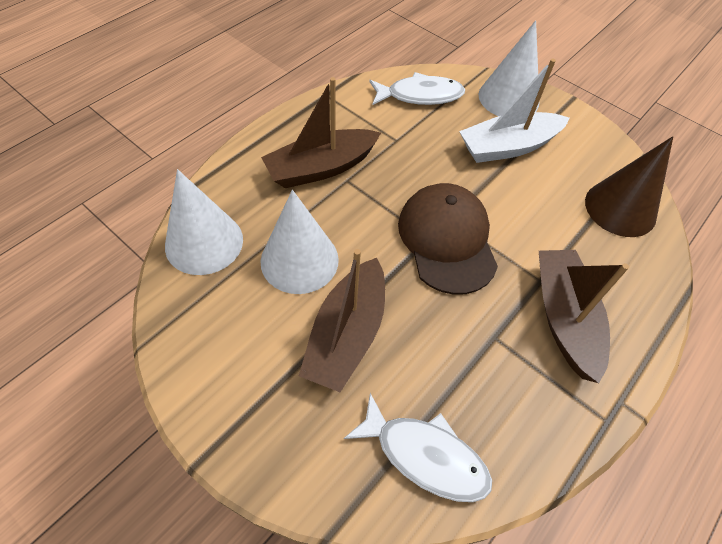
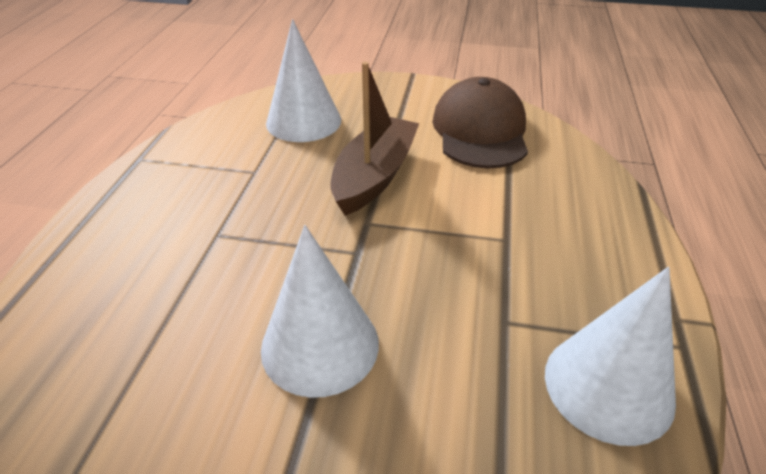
brown boat: 3 -> 1
brown cone: 1 -> 0
white boat: 1 -> 0
white fish: 2 -> 0

